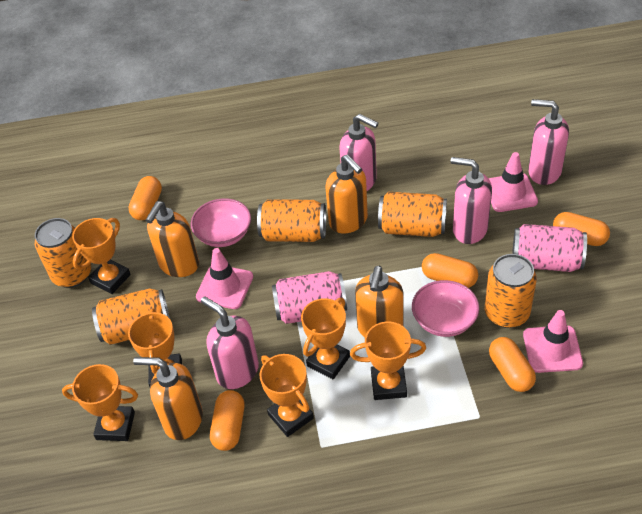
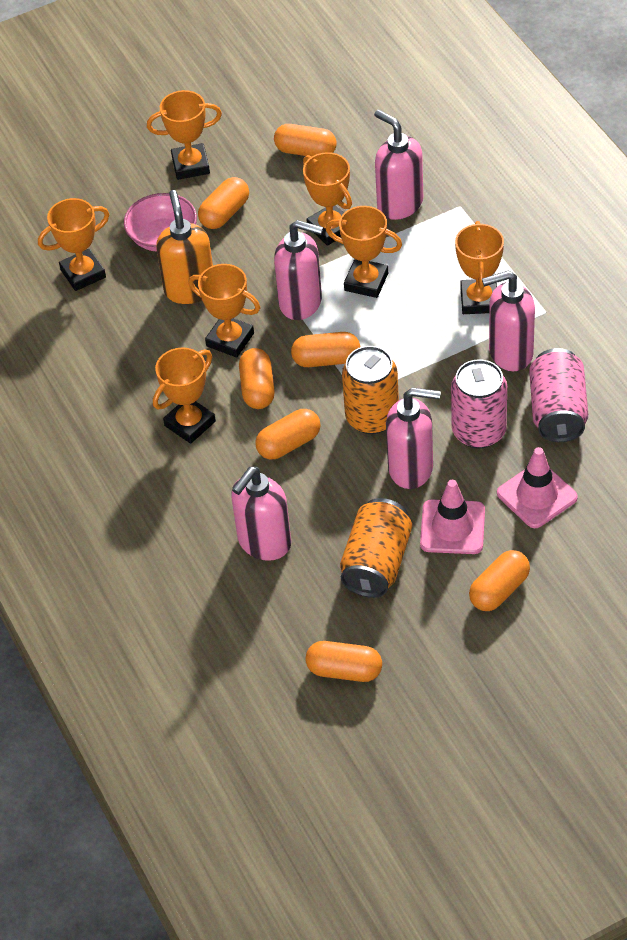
orange can: 5 -> 2
orange capsule: 5 -> 7
orange soap dispenser: 4 -> 1
orange trophy: 6 -> 7
pink bowl: 2 -> 1
pink soap dispenser: 4 -> 5
pink traffic cone: 3 -> 2

